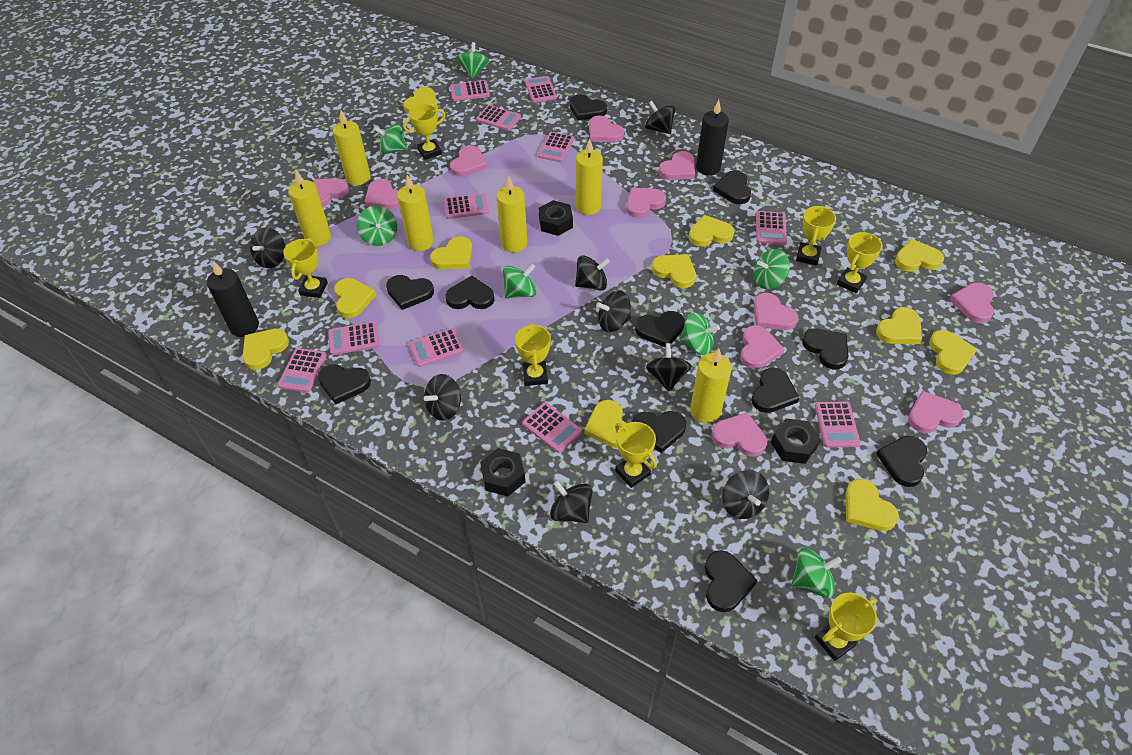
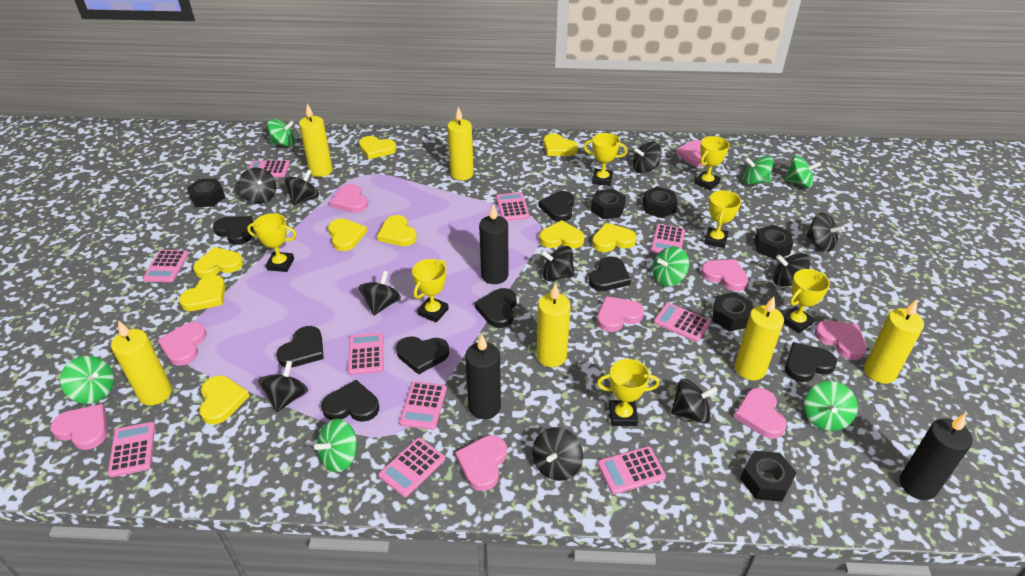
black candle: 2 -> 3
black heart: 11 -> 8
black nut: 3 -> 6
black spinning top: 8 -> 10
pink calculator: 11 -> 10
pink heart: 11 -> 9
yellow heart: 11 -> 9

